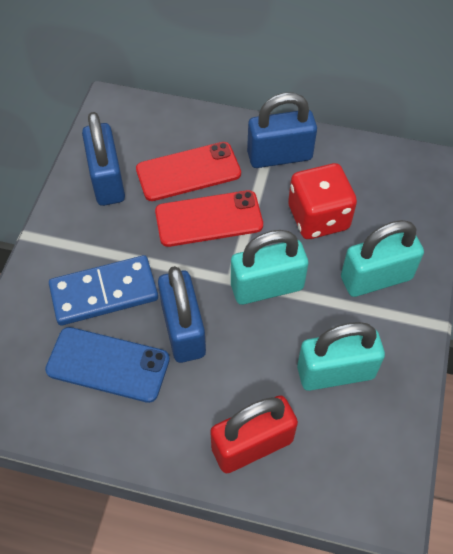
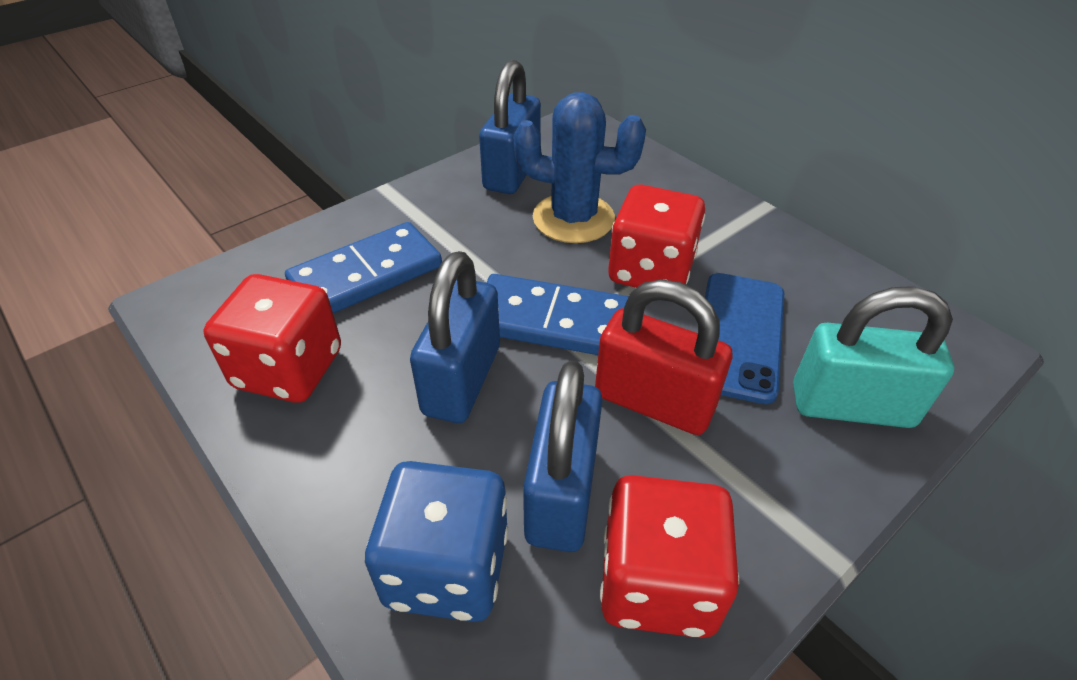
blue cactus: 0 -> 1
blue dice: 0 -> 1
blue domino: 1 -> 2
red dice: 1 -> 3
red phone: 2 -> 0
turquoise padlock: 3 -> 1

